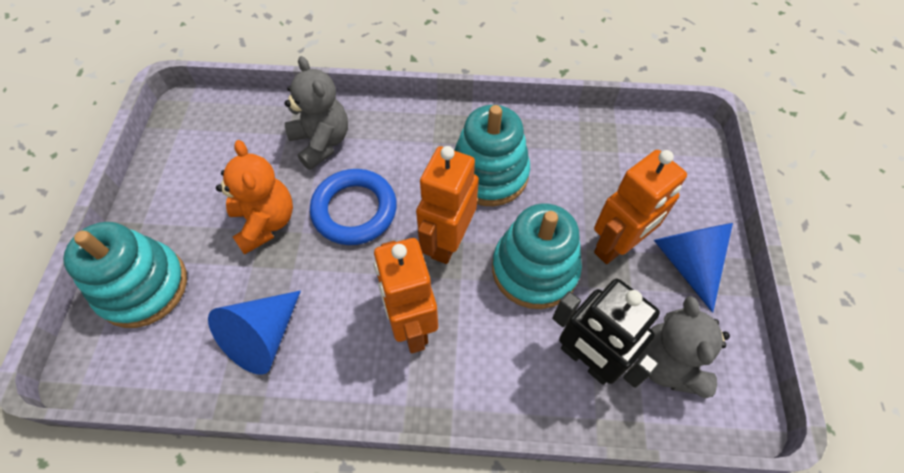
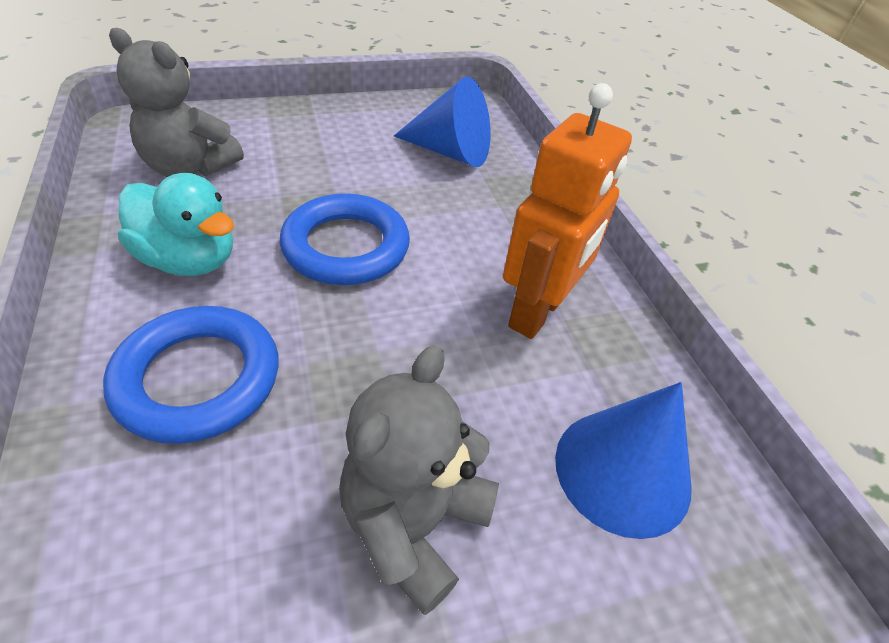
black robot: 1 -> 0
blue ring: 1 -> 2
orange robot: 3 -> 1
orange teddy bear: 1 -> 0
turquoise duck: 0 -> 1
turquoise stacking toy: 3 -> 0

